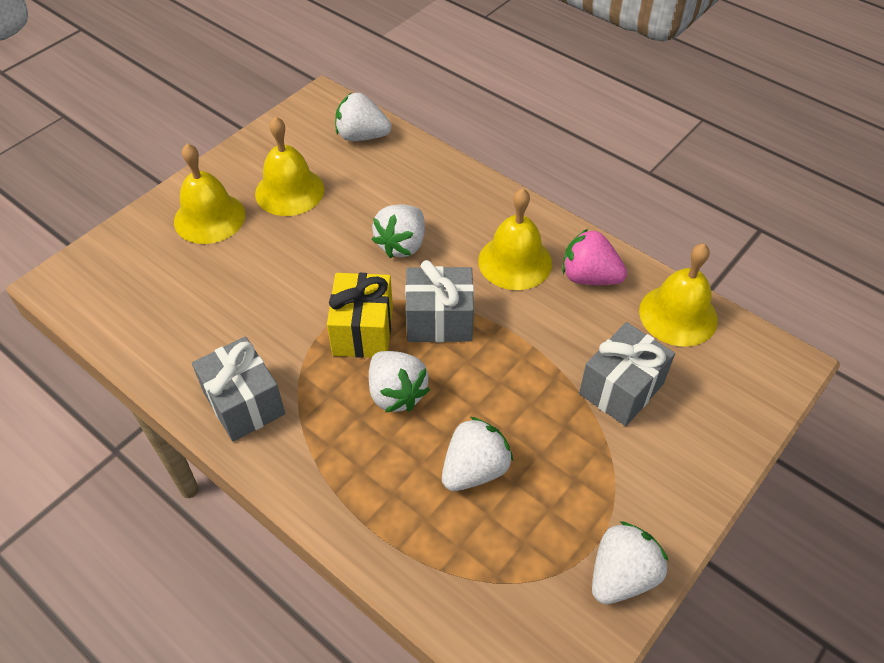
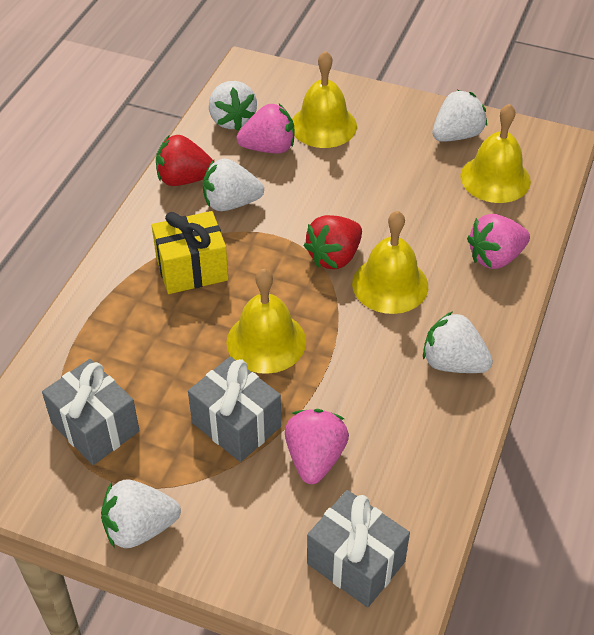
pink strawberry: 1 -> 3
red strawberry: 0 -> 2

